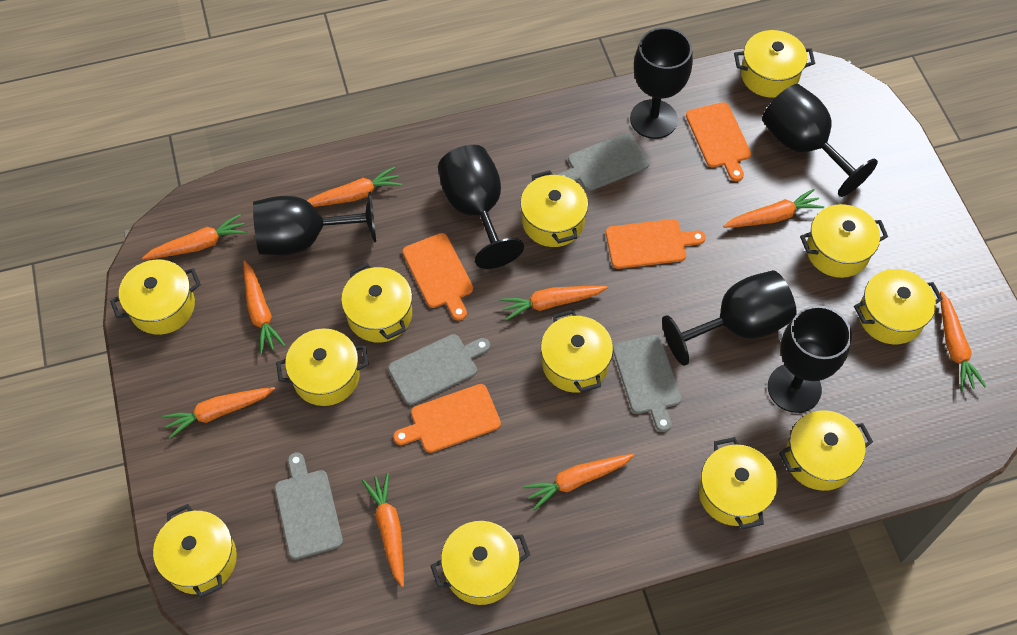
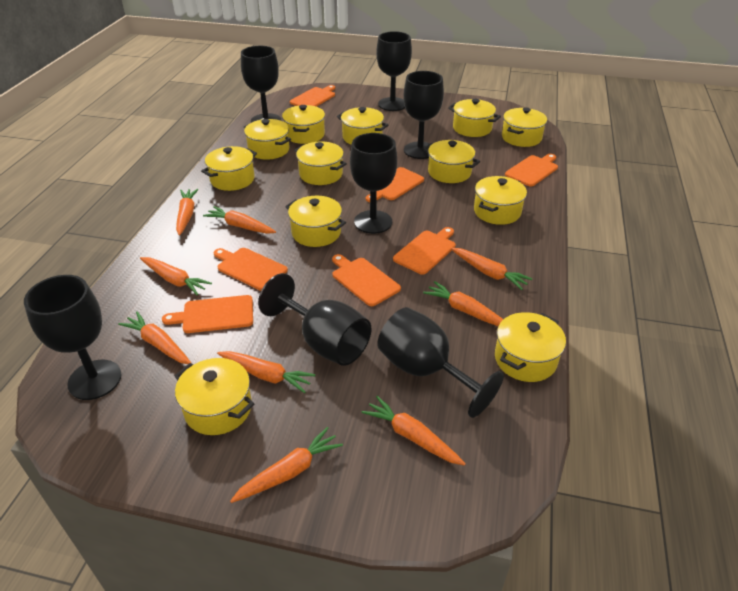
black goblet: 6 -> 7
grey cutting board: 4 -> 0
orange cutting board: 4 -> 7

